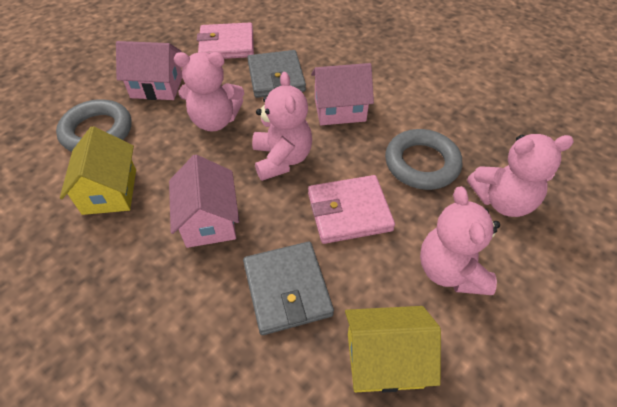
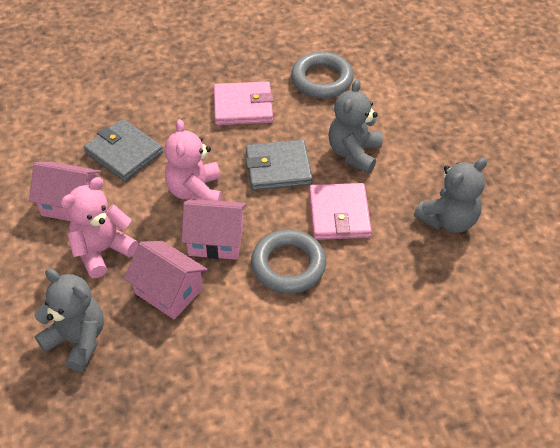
grey teddy bear: 0 -> 3
pink teddy bear: 4 -> 2
yellow house: 2 -> 0

